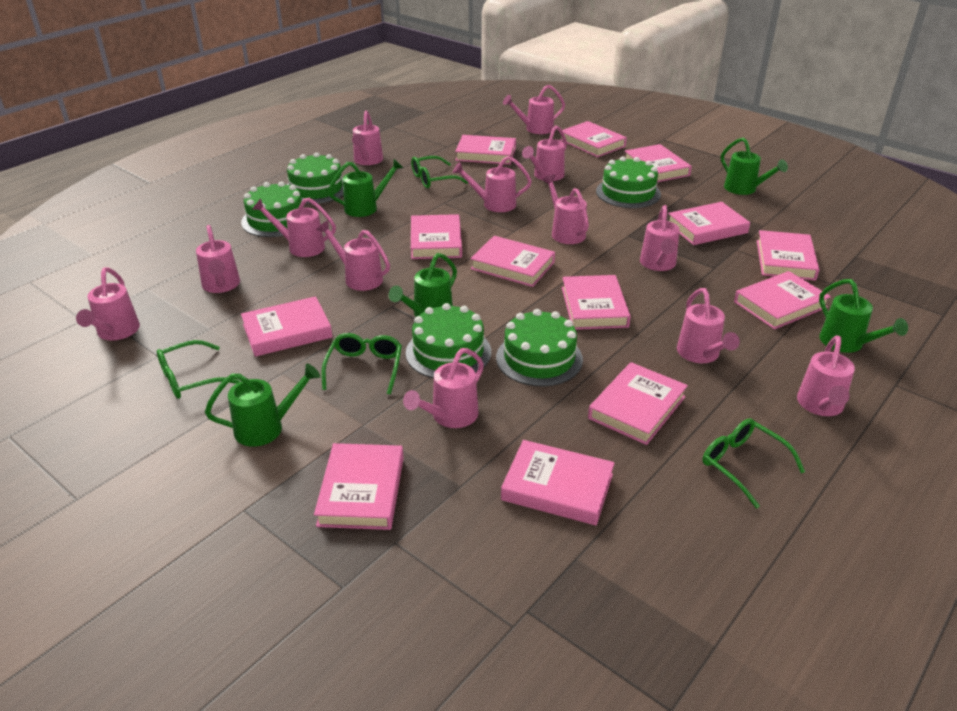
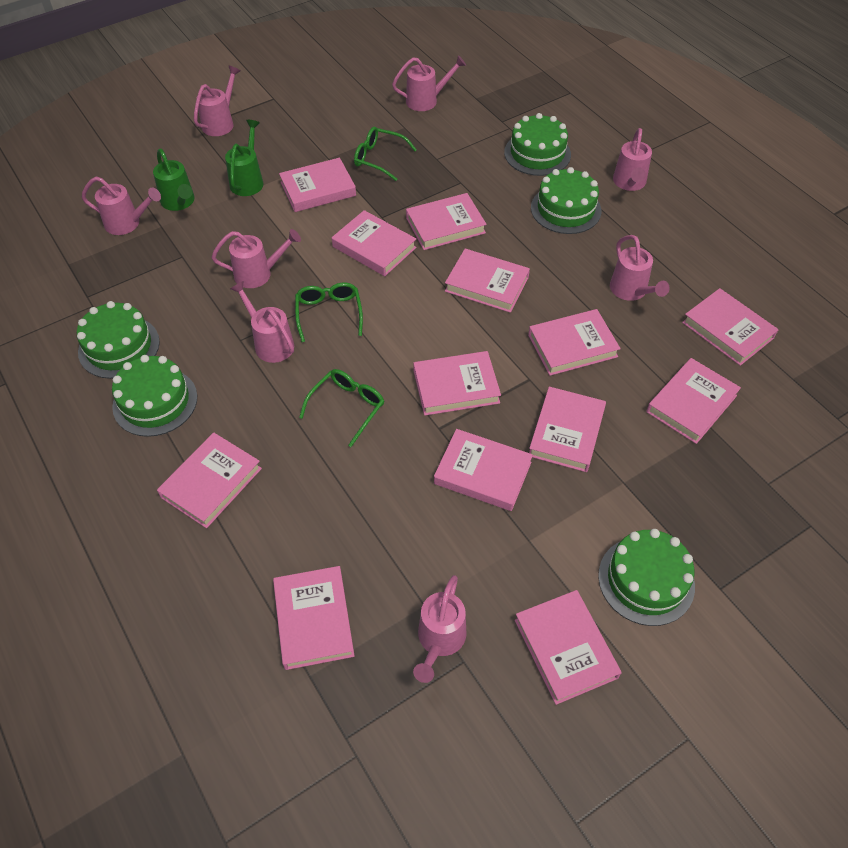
green glasses: 4 -> 3
green watering can: 5 -> 2
pink watering can: 13 -> 8

